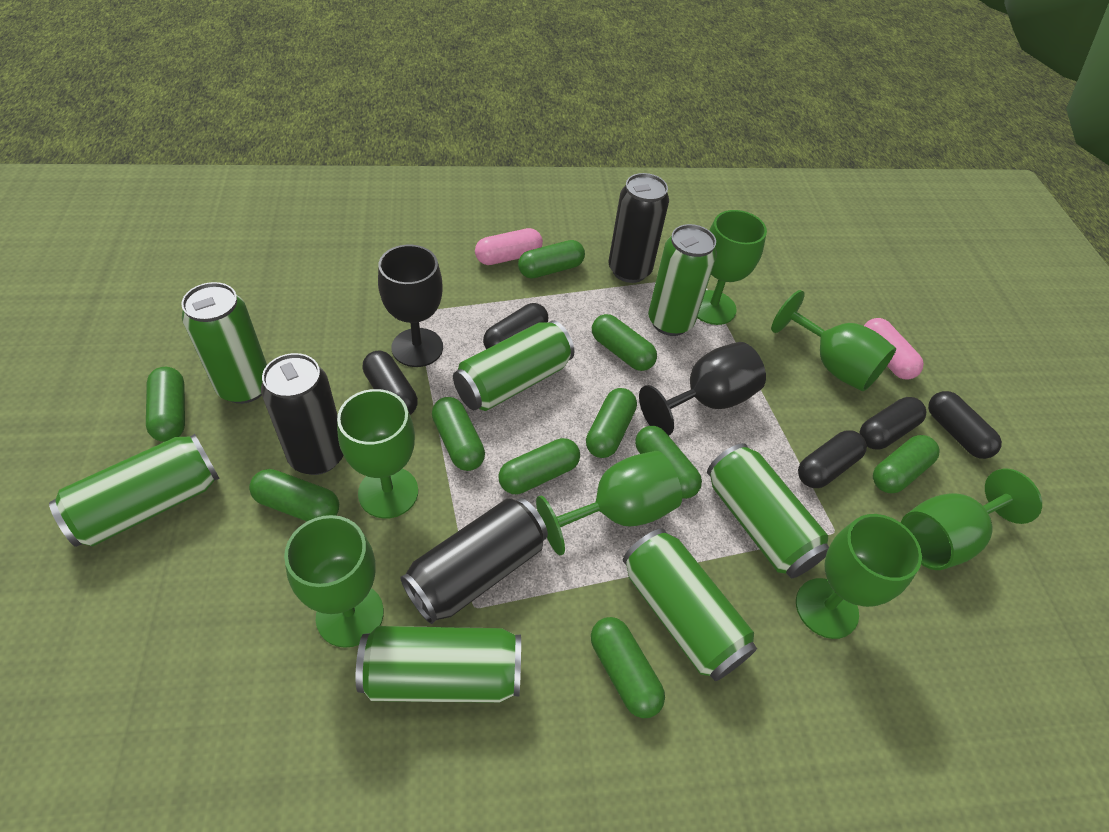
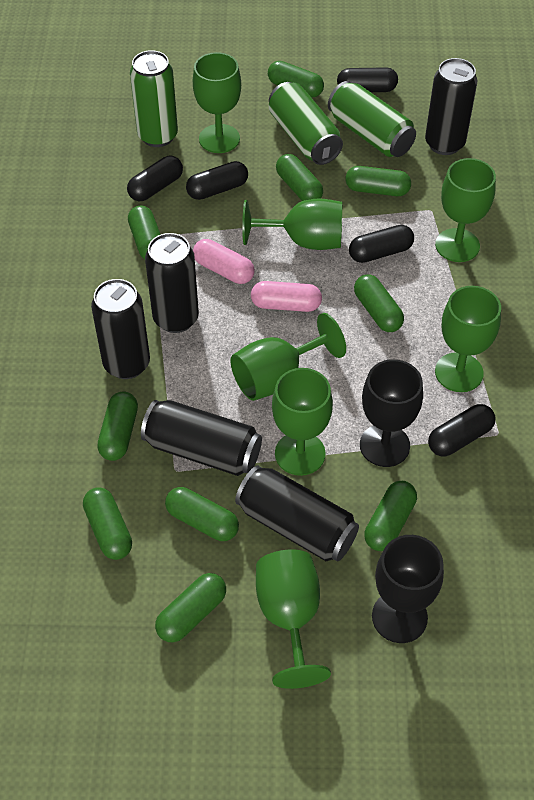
black can: 3 -> 5
green can: 7 -> 3

